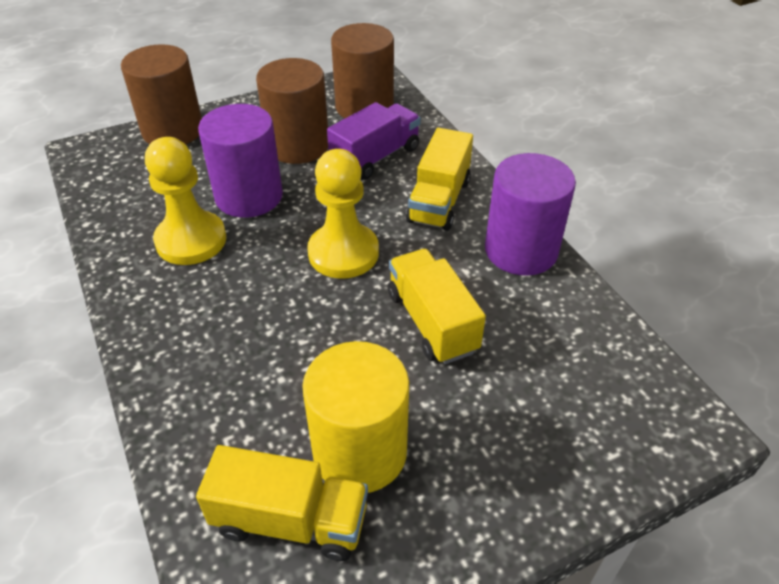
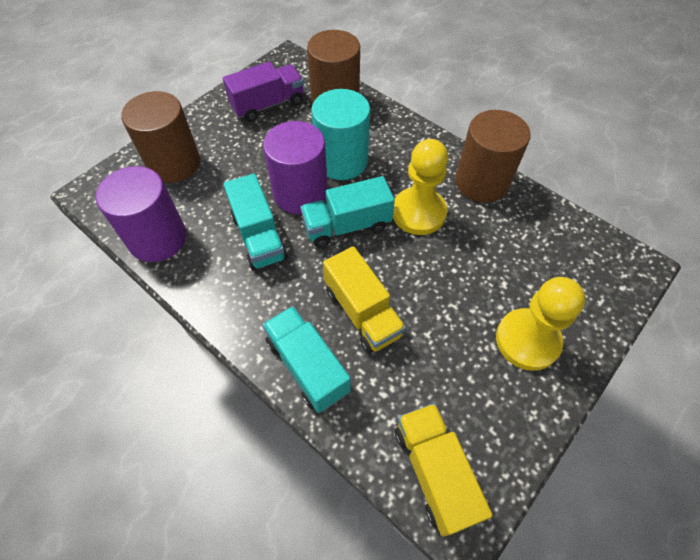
turquoise cylinder: 0 -> 1
turquoise truck: 0 -> 3
yellow cylinder: 1 -> 0
yellow truck: 3 -> 2

